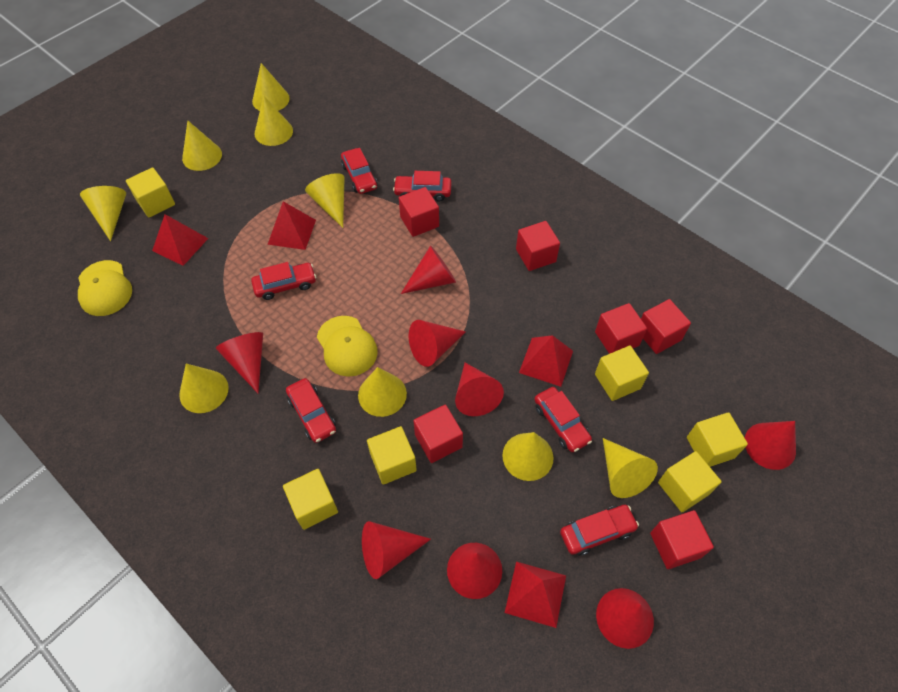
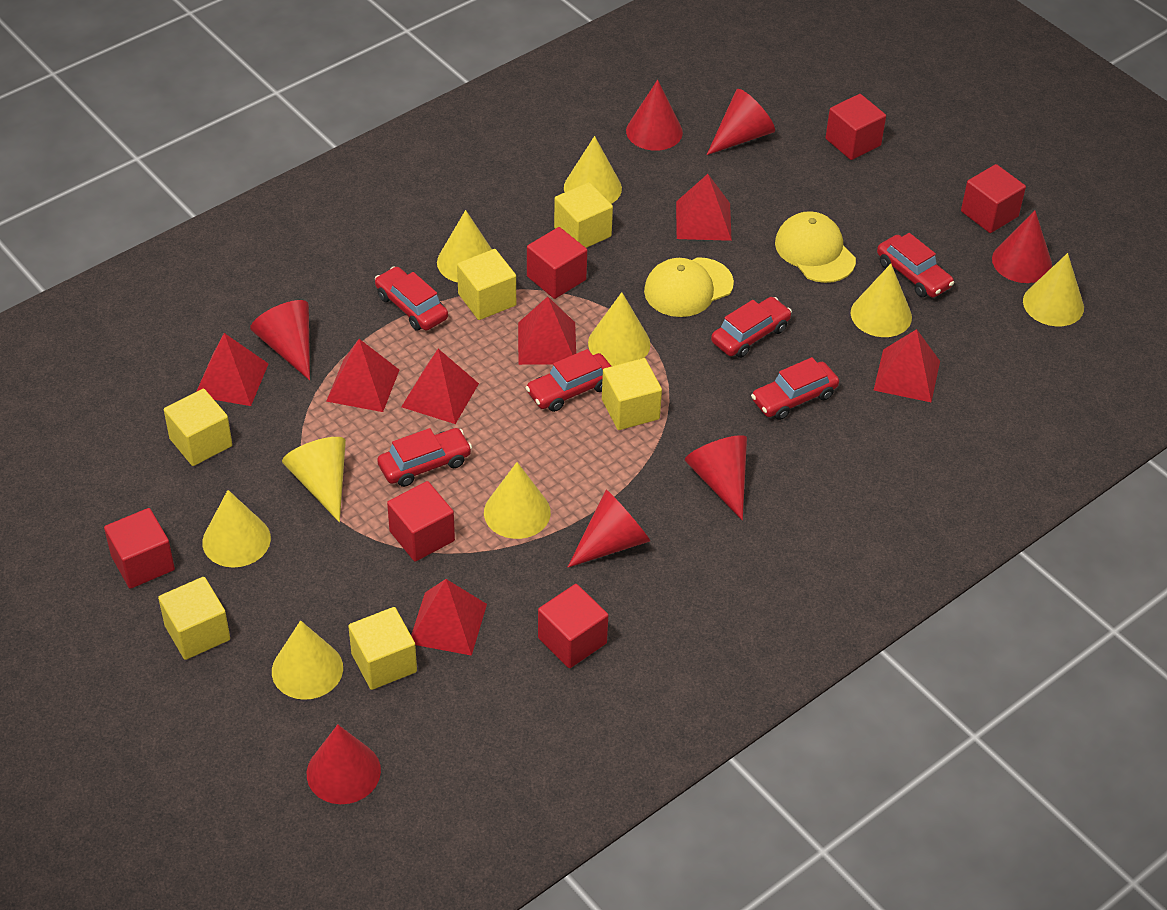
red cone: 8 -> 7
red pyramid: 4 -> 7

